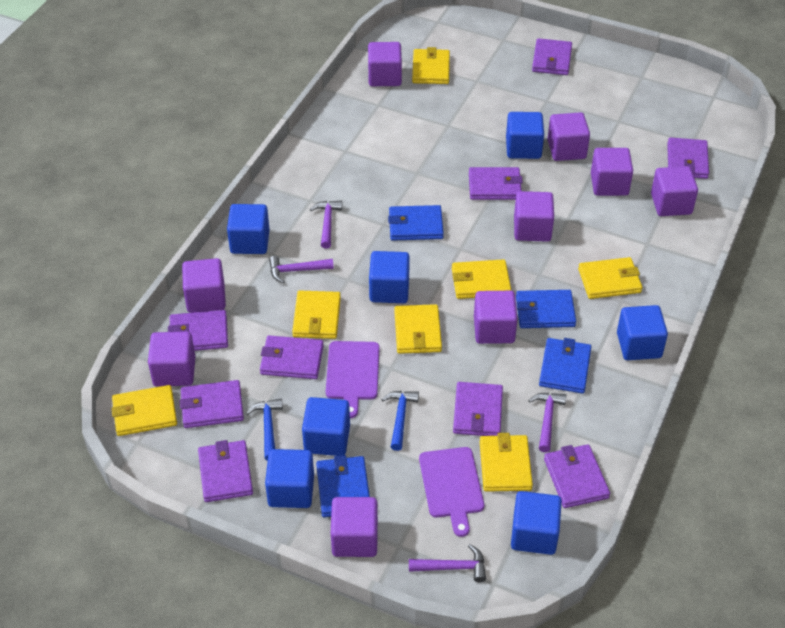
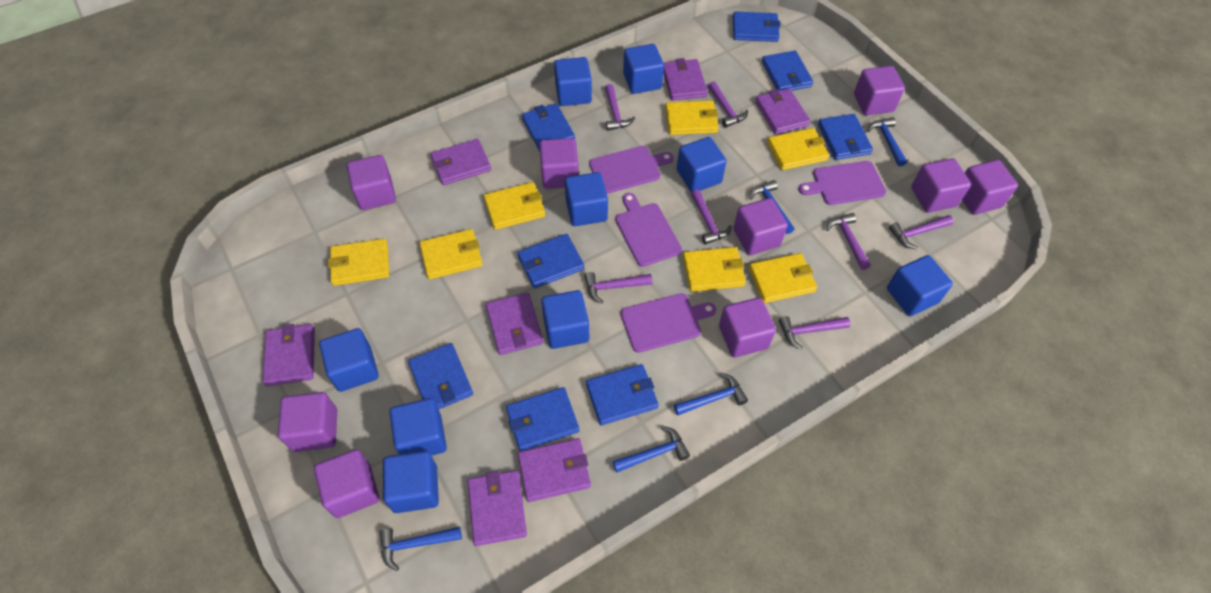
blue cube: 7 -> 9
blue hammer: 2 -> 5
blue wallet: 4 -> 8
purple cutting board: 2 -> 4
purple hammer: 4 -> 7
purple wallet: 9 -> 7

